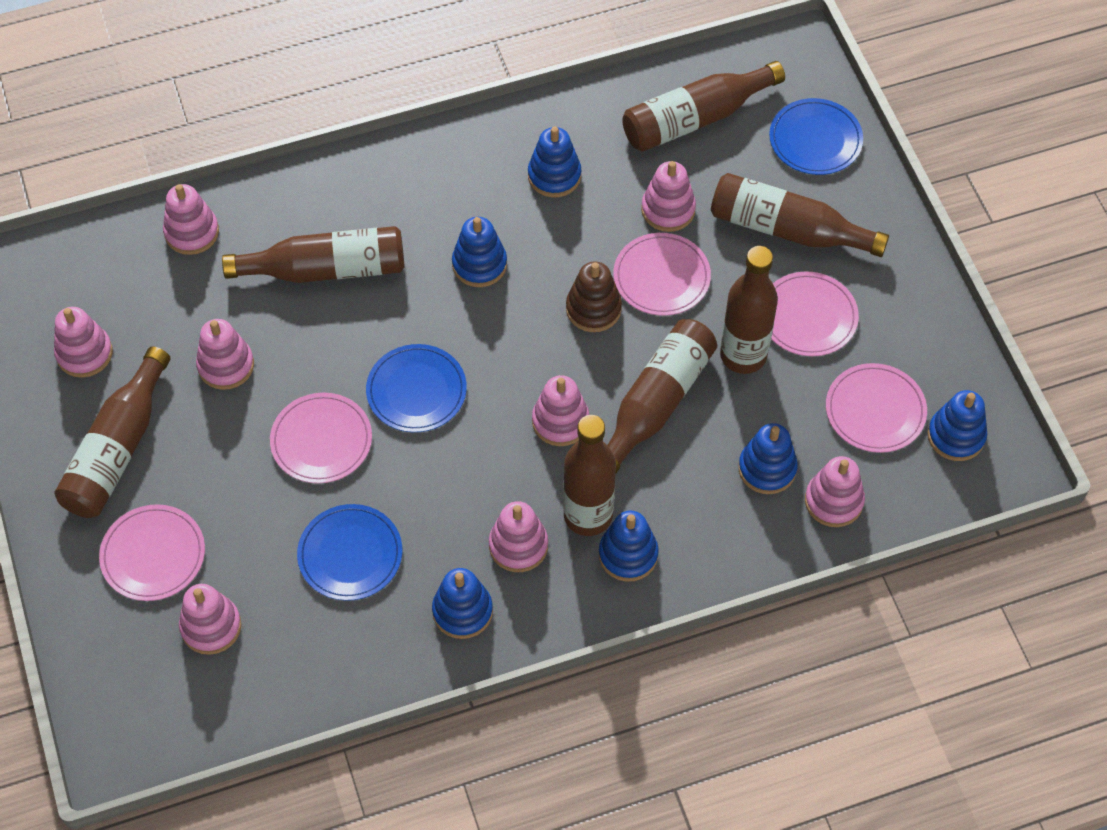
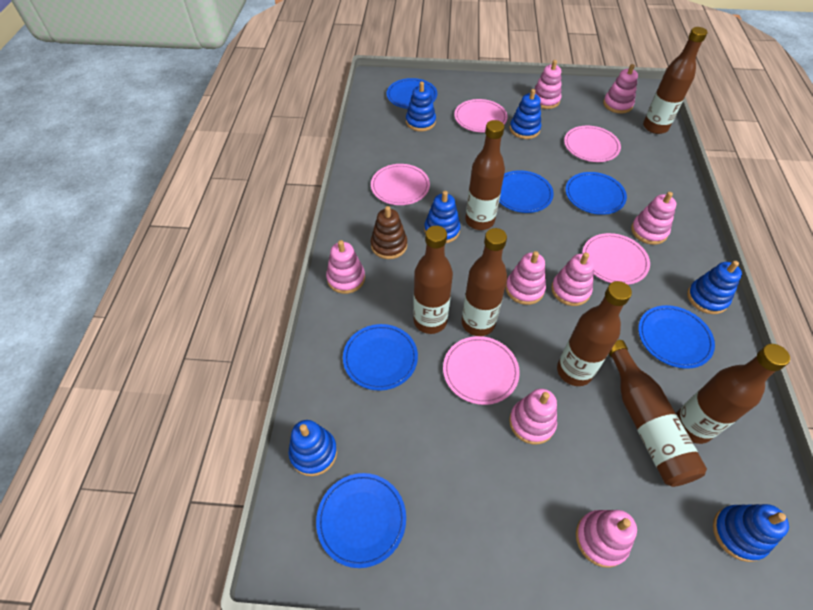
blue plate: 3 -> 6

